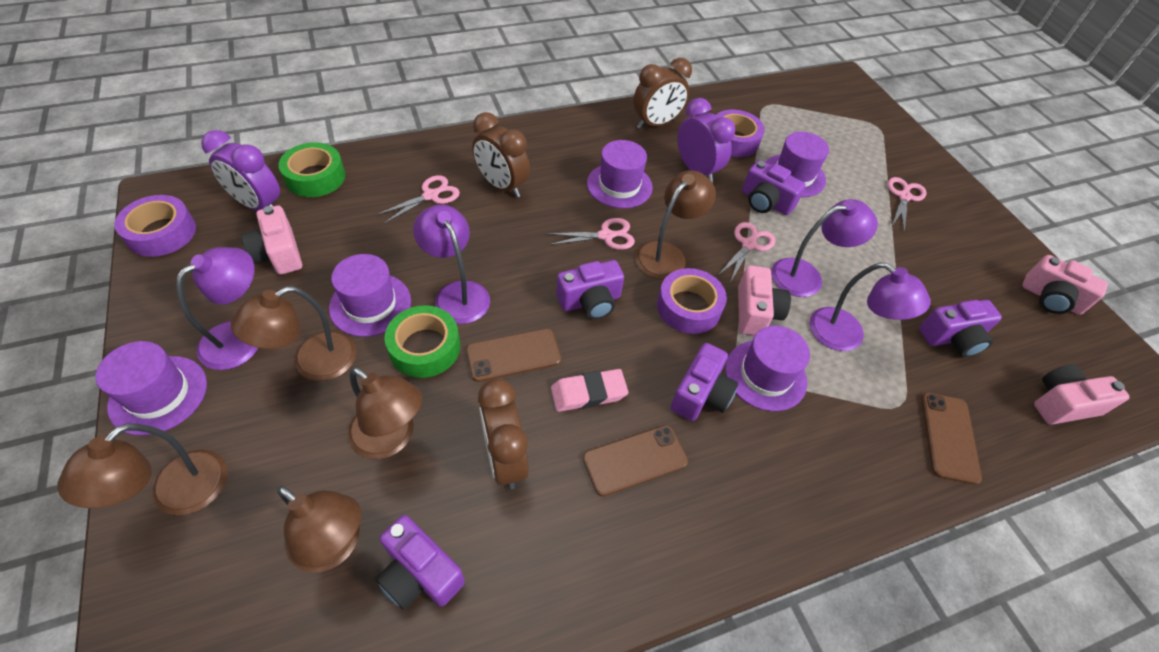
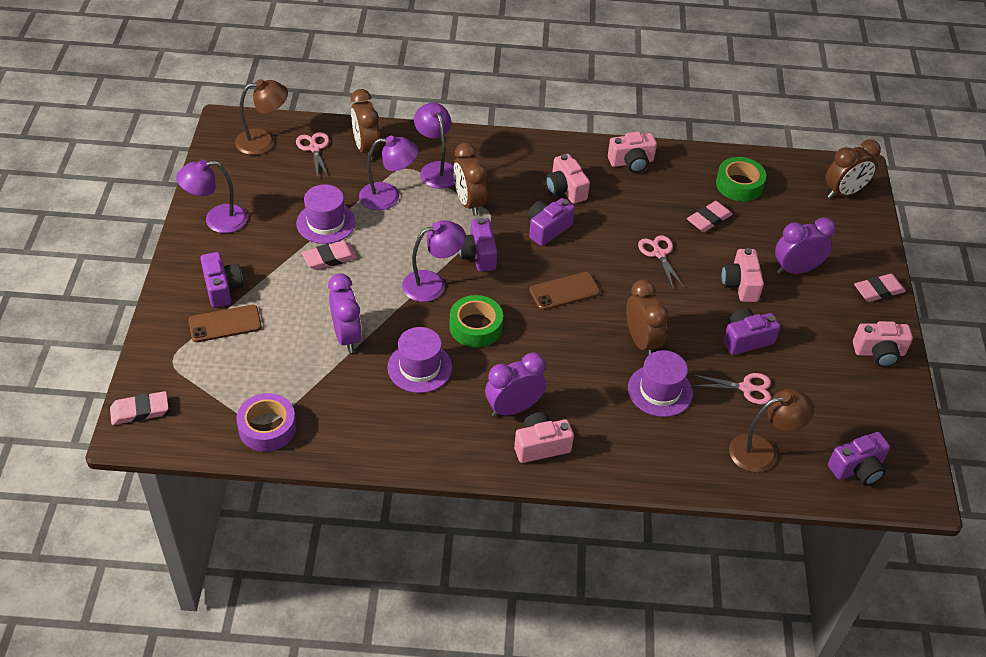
brown clock: 3 -> 4
brown lamp: 5 -> 2
brown phone: 3 -> 2
pink camera: 4 -> 5
pink eraser: 1 -> 4
pink scissors: 4 -> 3
purple clock: 2 -> 3
purple hat: 5 -> 3
purple tape: 3 -> 1

